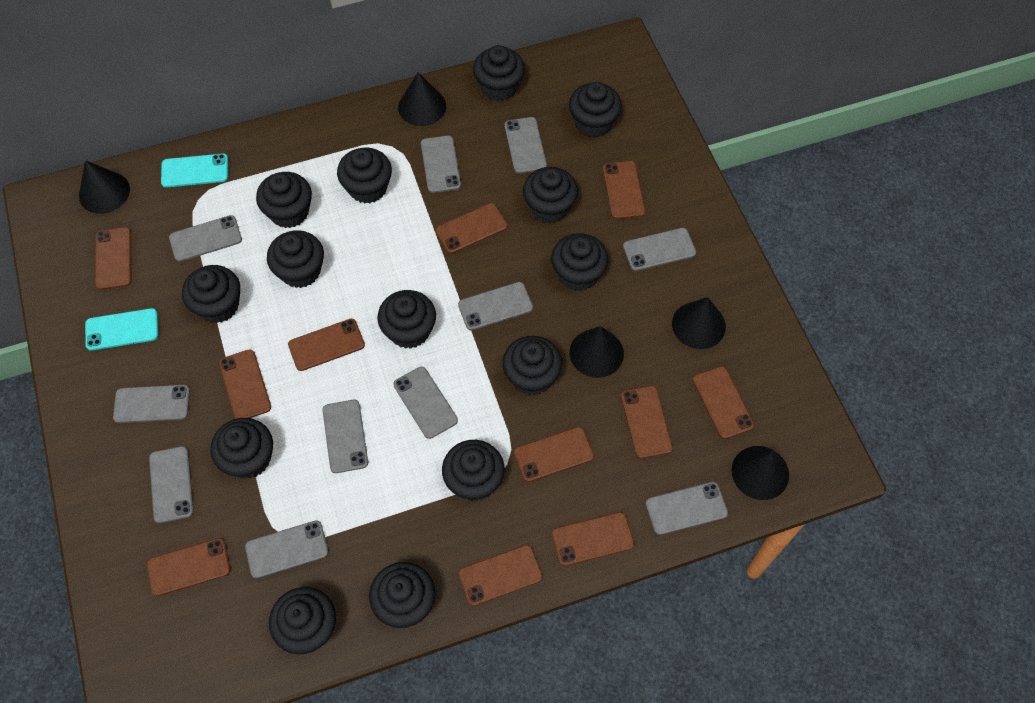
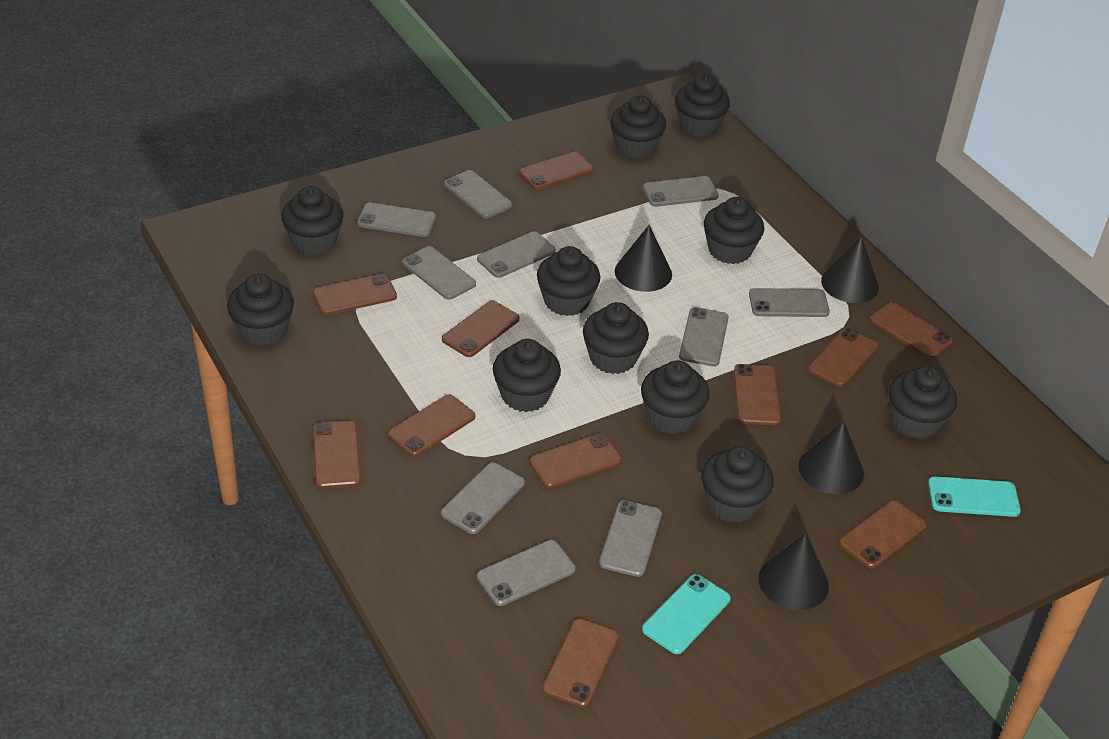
black cone: 5 -> 4
black cupcake: 14 -> 11
grey phone: 11 -> 10

